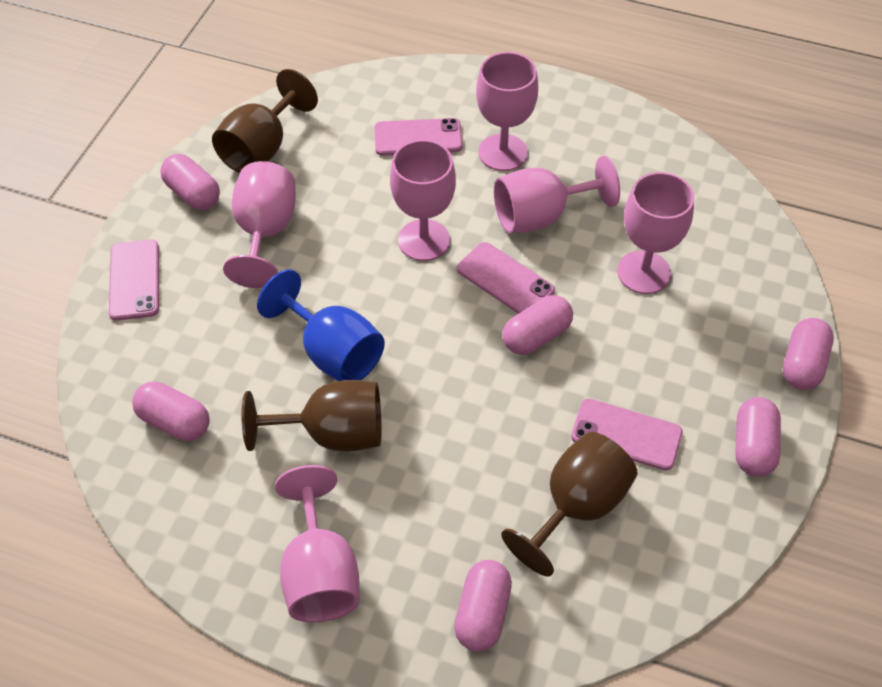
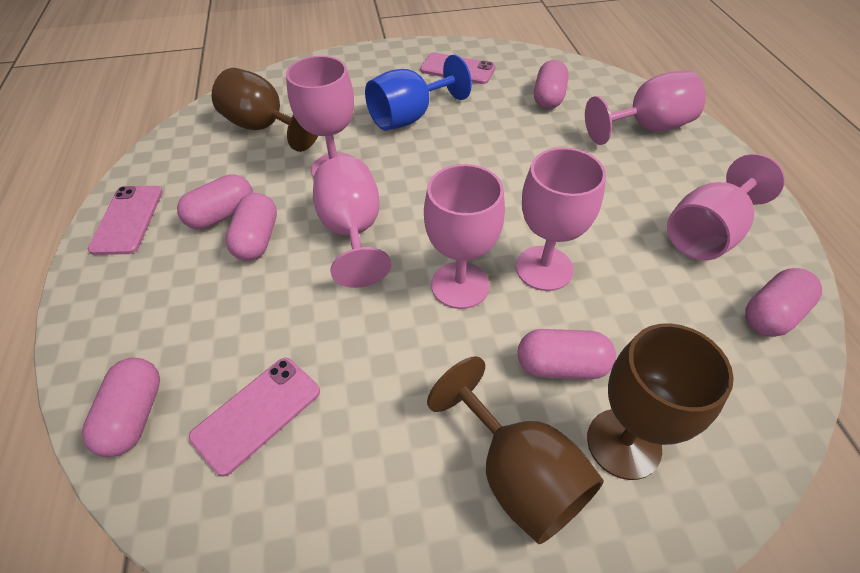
pink phone: 4 -> 3

